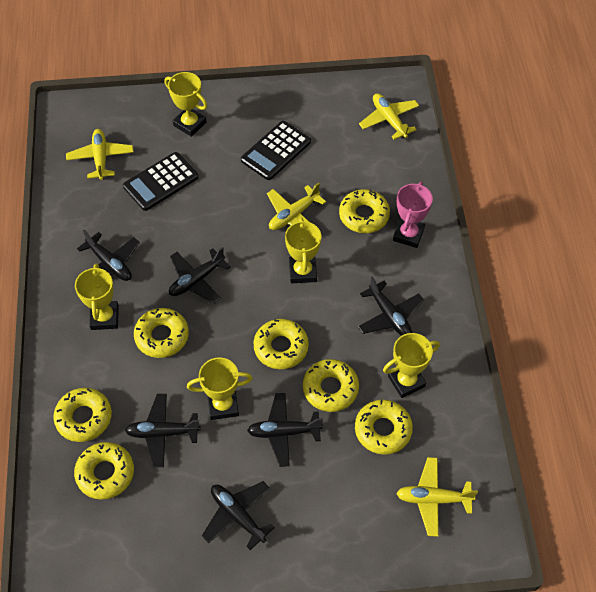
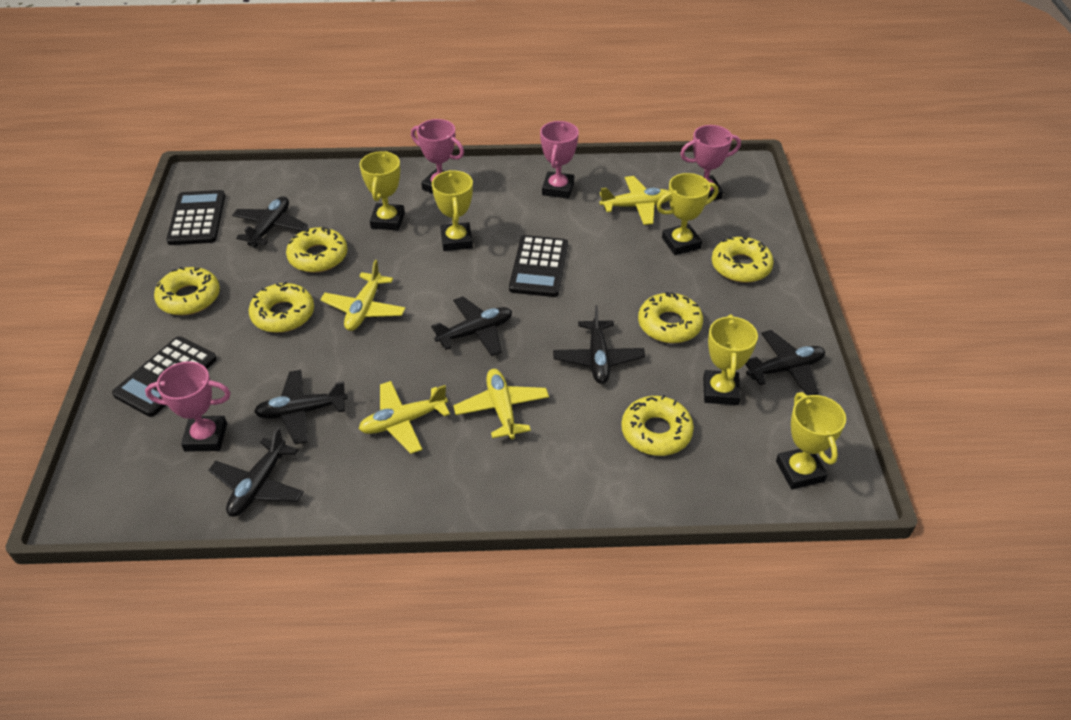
black calculator: 2 -> 3
pink trophy: 1 -> 4
yellow donut: 7 -> 6

